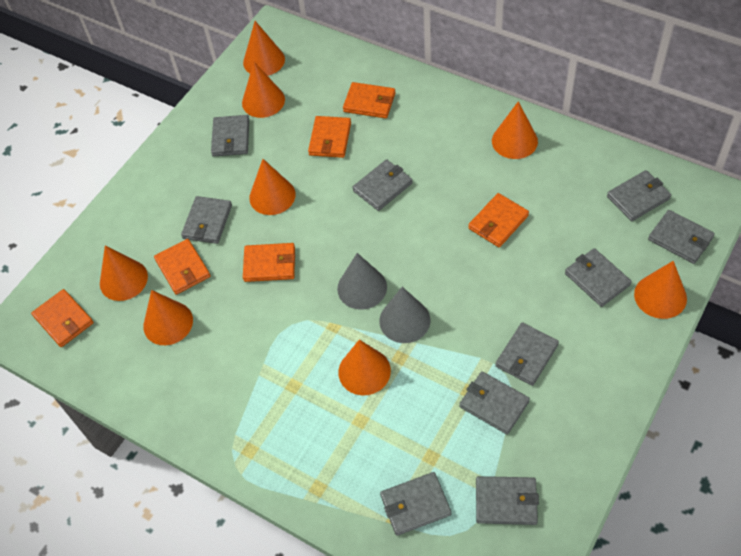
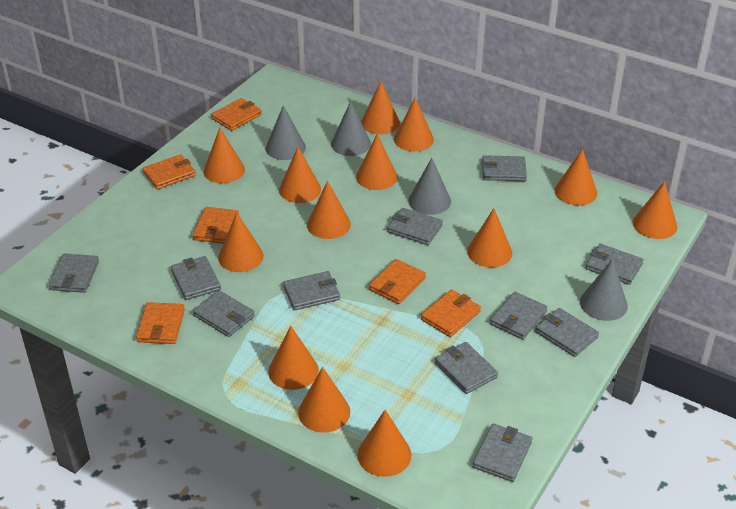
grey cone: 2 -> 4
grey wallet: 10 -> 11
orange cone: 8 -> 13

